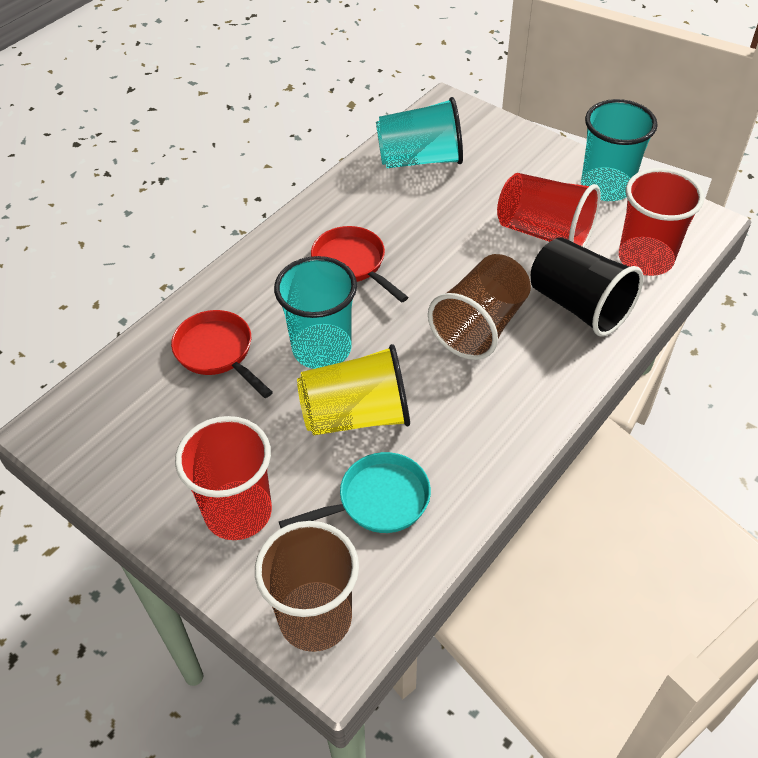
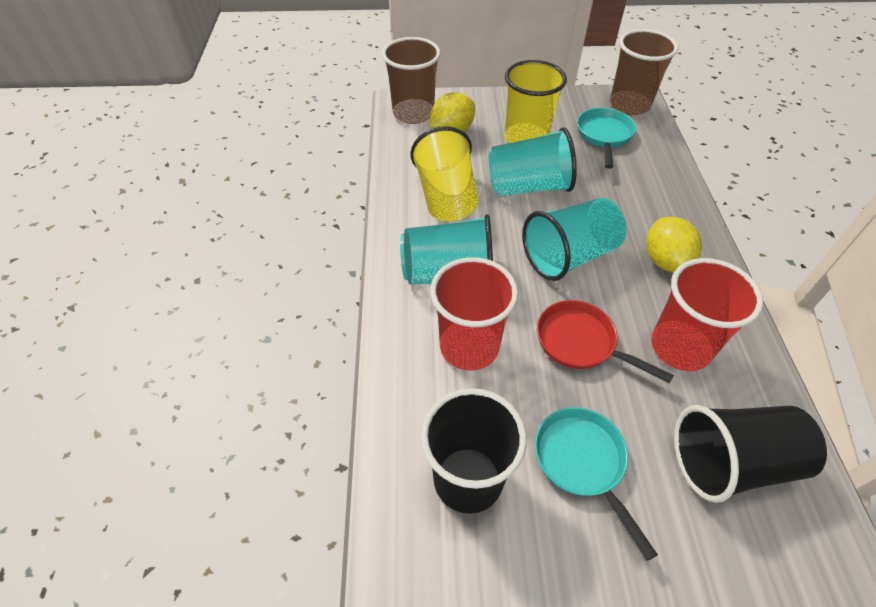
black cup: 1 -> 2
red cup: 3 -> 2
red pan: 2 -> 1
turquoise pan: 1 -> 2
yellow cup: 1 -> 2
yellow lemon: 0 -> 2

